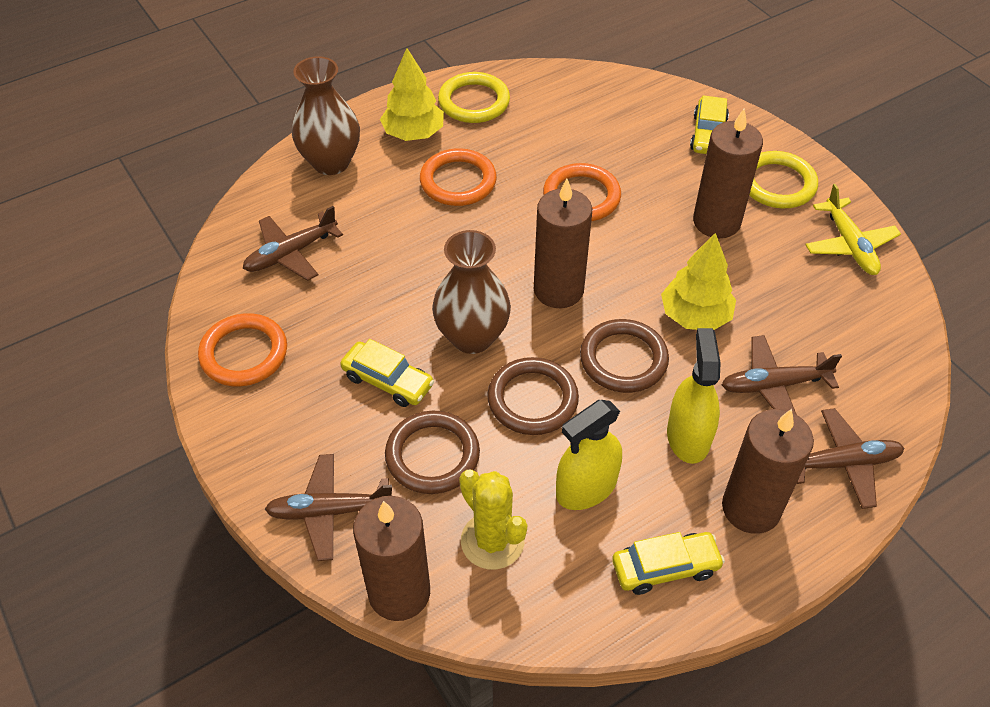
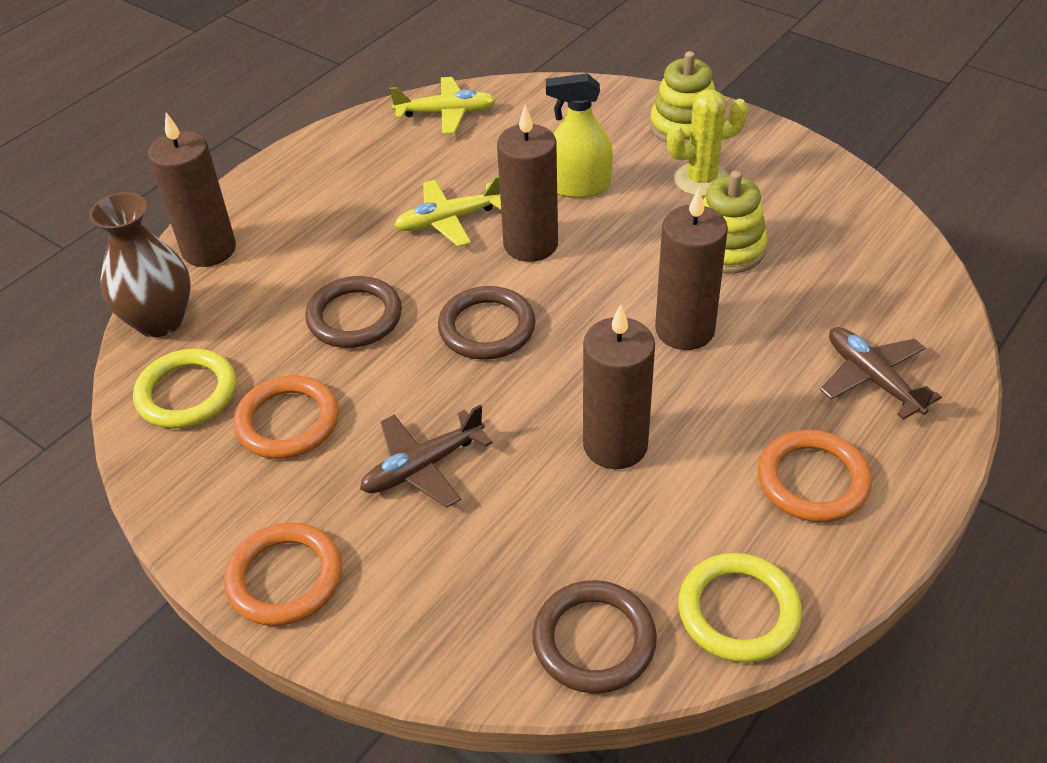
brown plane: 4 -> 2
brown vase: 2 -> 1
yellow car: 3 -> 0
yellow plane: 1 -> 2
yellow spray bottle: 2 -> 1
yellow stacking toy: 0 -> 2
yellow tree: 2 -> 0

